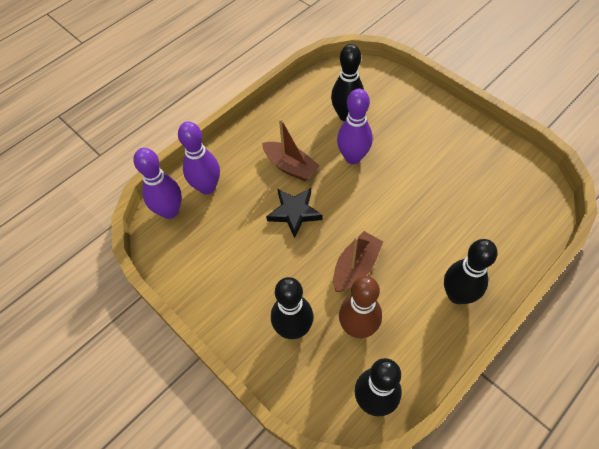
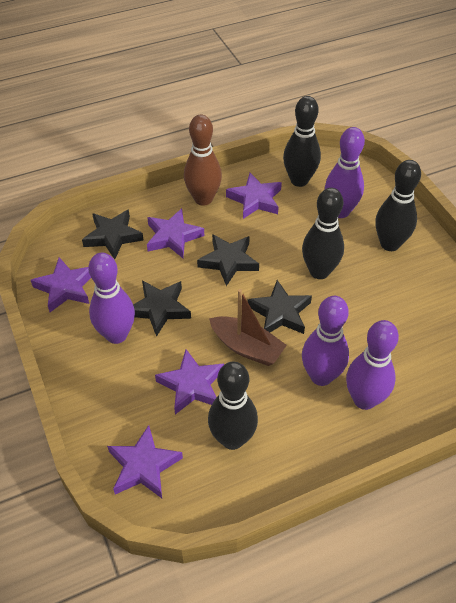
black star: 1 -> 4
brown boat: 2 -> 1
purple bowling pin: 3 -> 4
purple star: 0 -> 5

